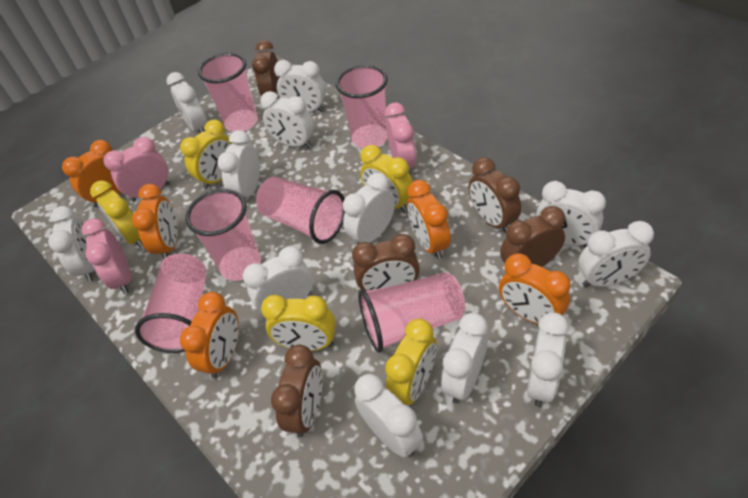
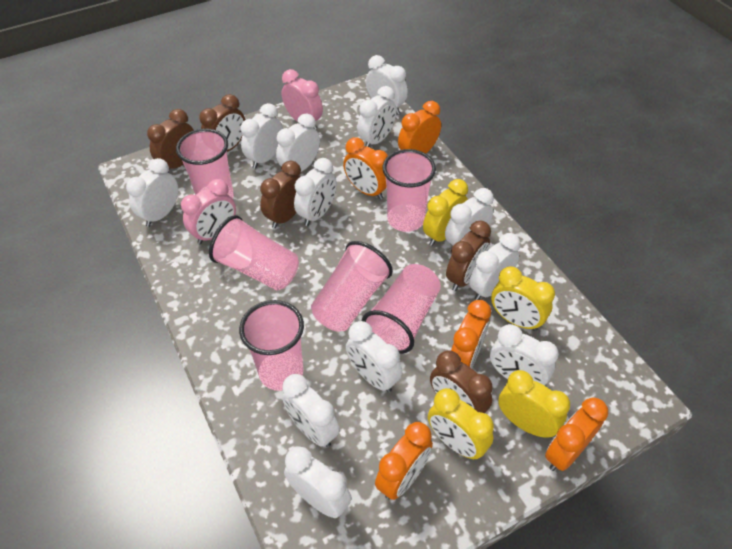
pink clock: 3 -> 2
yellow clock: 5 -> 4

